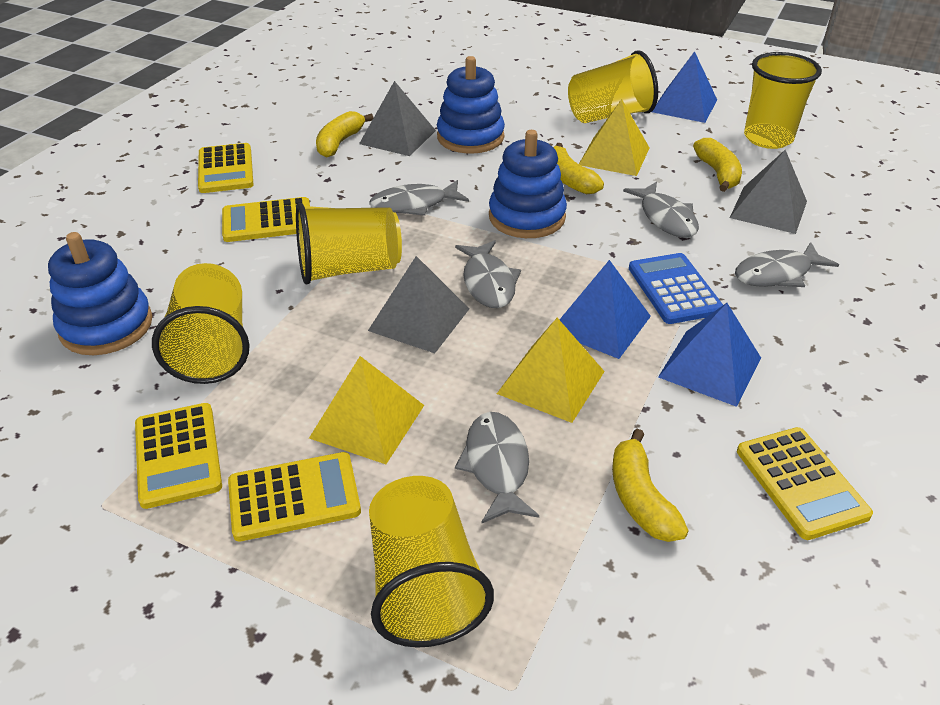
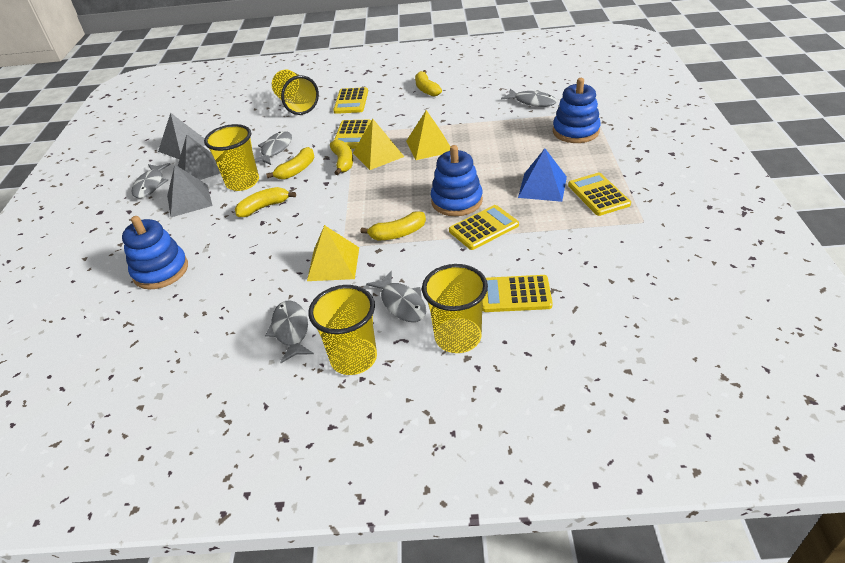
blue calculator: 1 -> 0
blue pyramid: 3 -> 1
yellow banana: 4 -> 5
yellow cup: 5 -> 4

